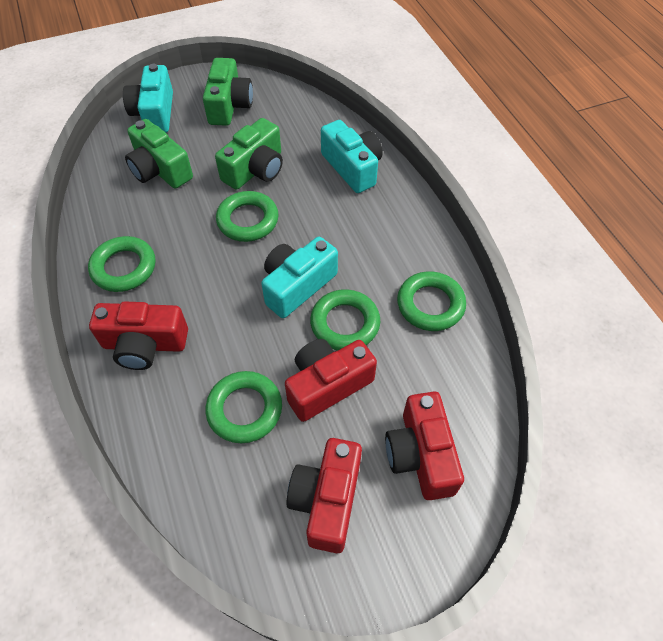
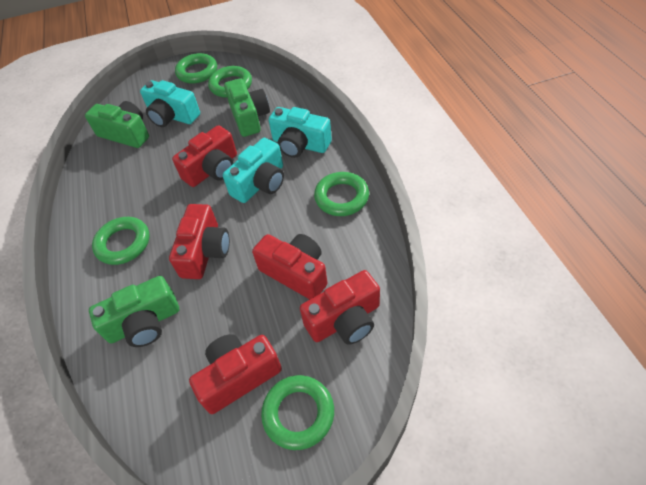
red camera: 4 -> 5

